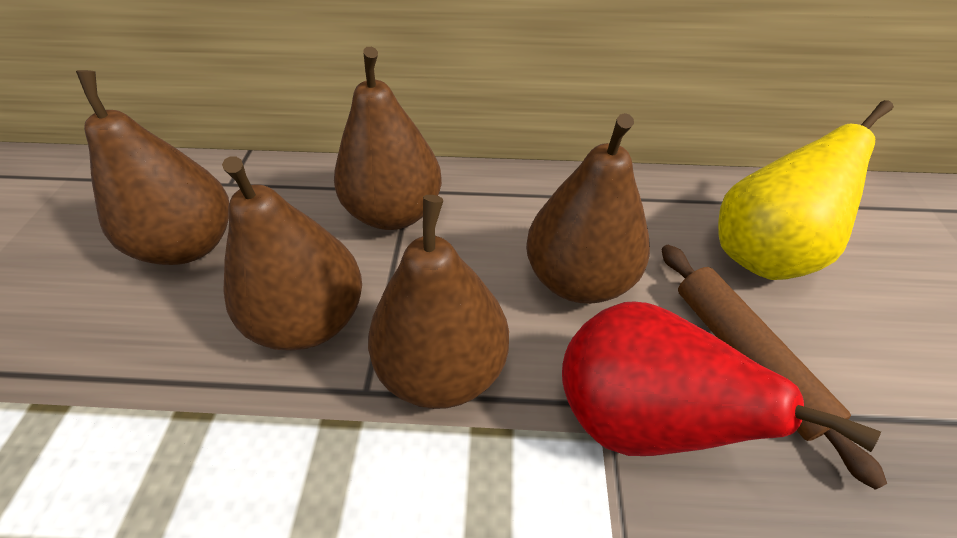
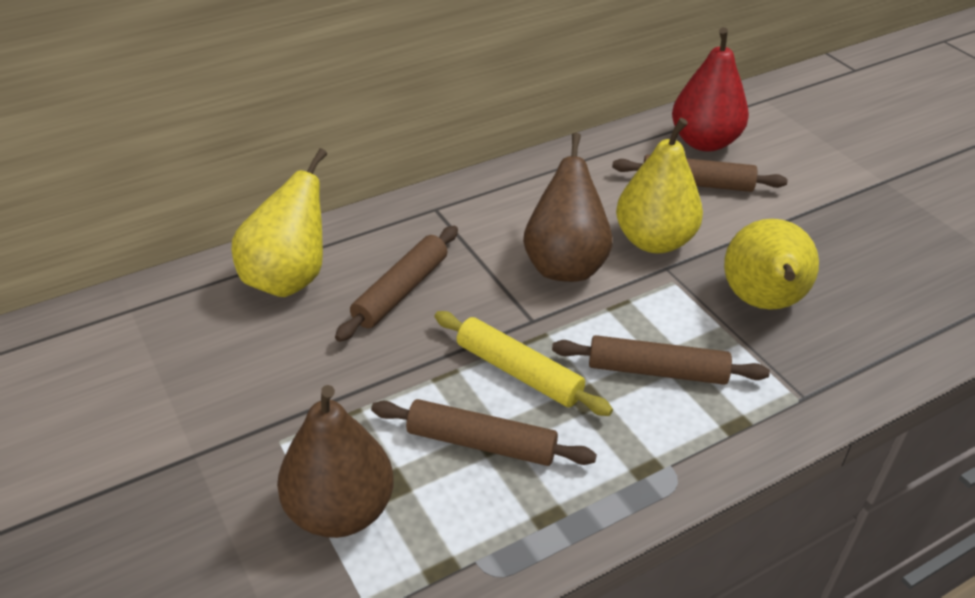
brown pear: 5 -> 2
brown rolling pin: 1 -> 4
yellow pear: 1 -> 3
yellow rolling pin: 0 -> 1

